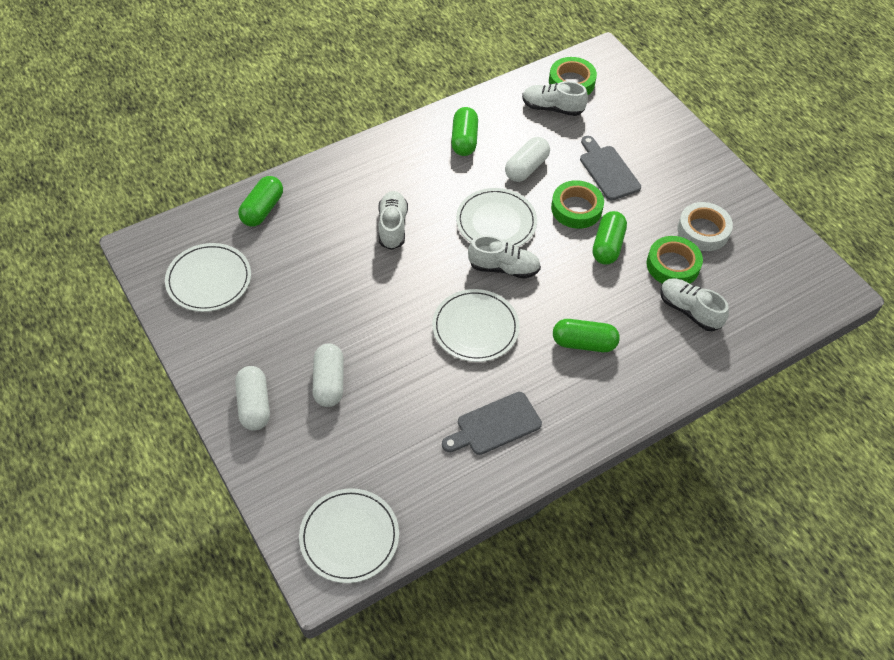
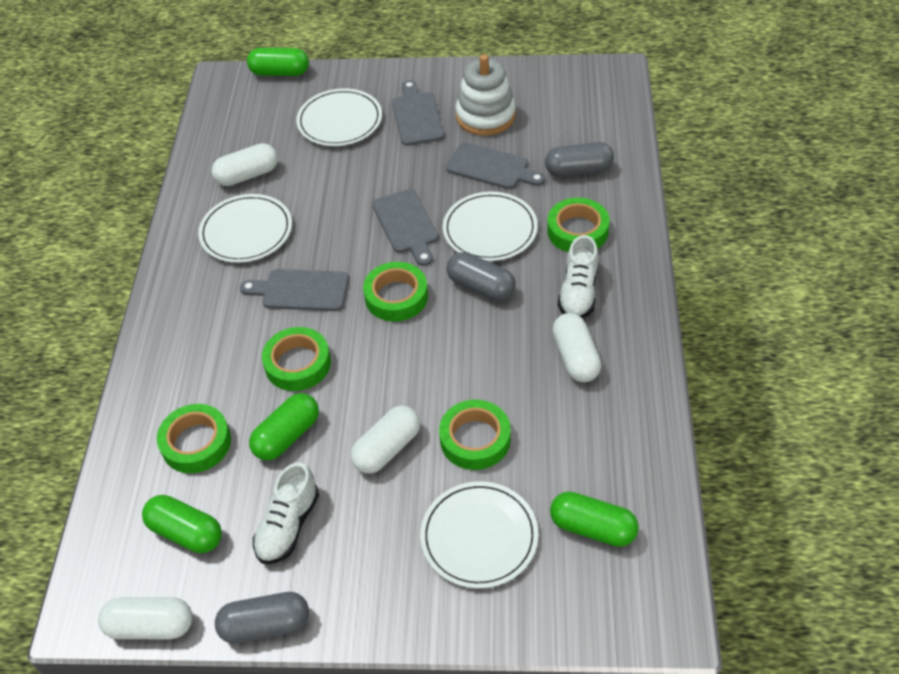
green tape: 3 -> 5
grey capsule: 0 -> 3
grey cutting board: 2 -> 4
white capsule: 3 -> 4
white shoe: 4 -> 2
white stacking toy: 0 -> 1
white tape: 1 -> 0

